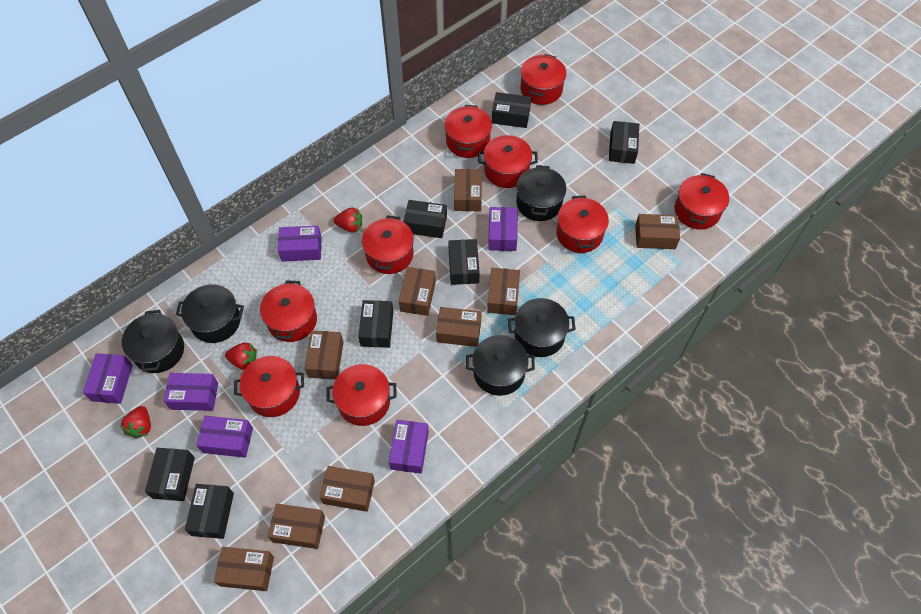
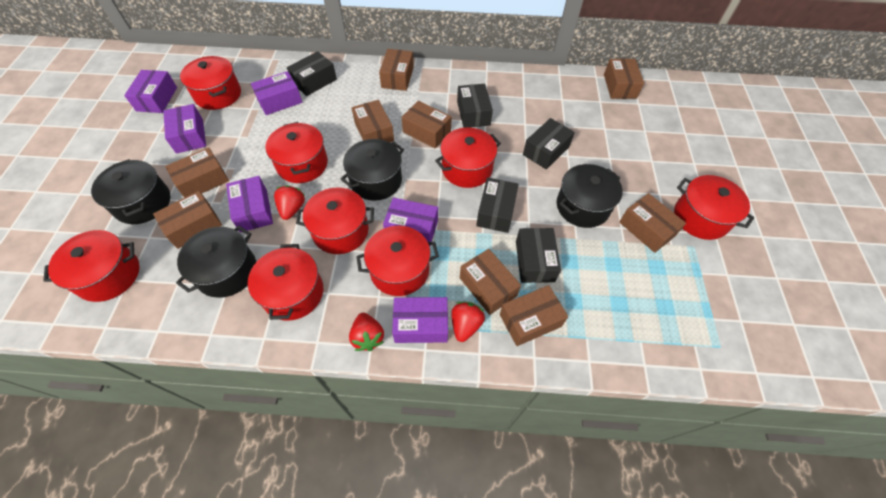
black box: 7 -> 5
black pot: 5 -> 4
red pot: 9 -> 8

